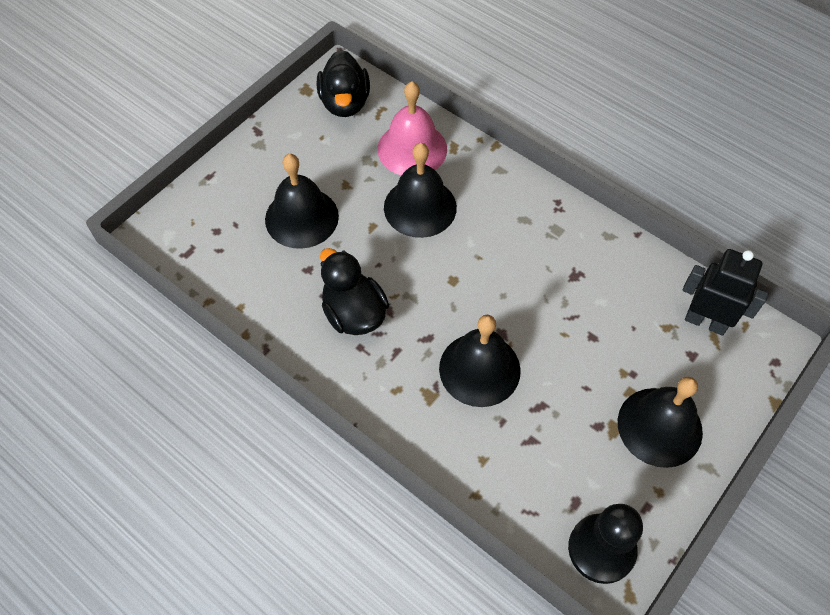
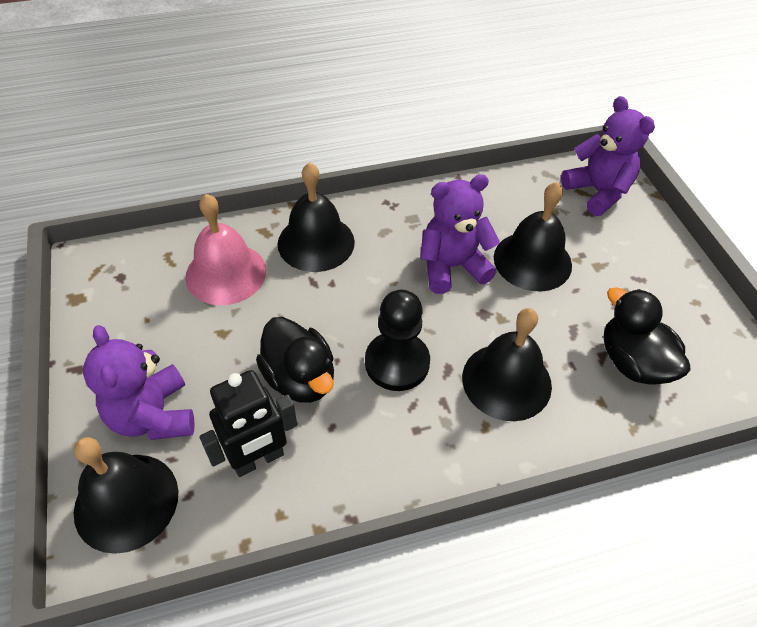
purple teddy bear: 0 -> 3

